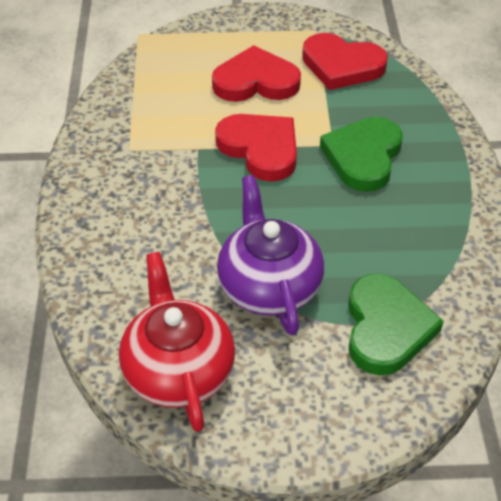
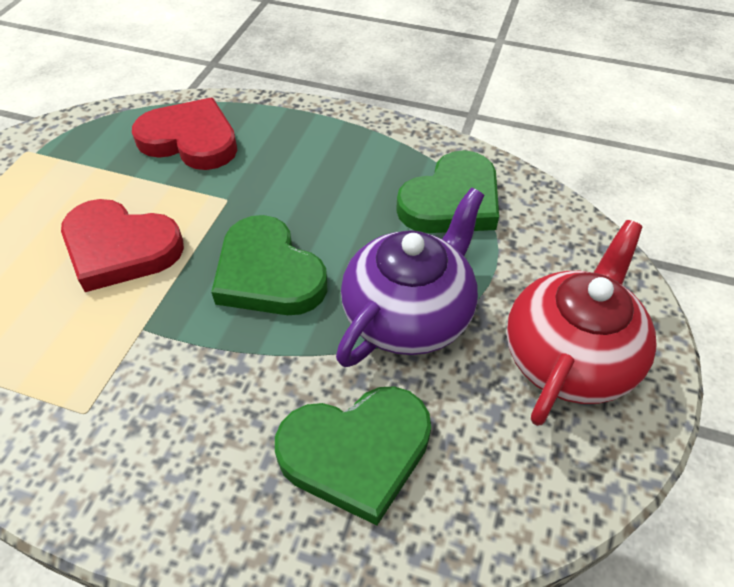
green heart: 2 -> 3
red heart: 3 -> 2

